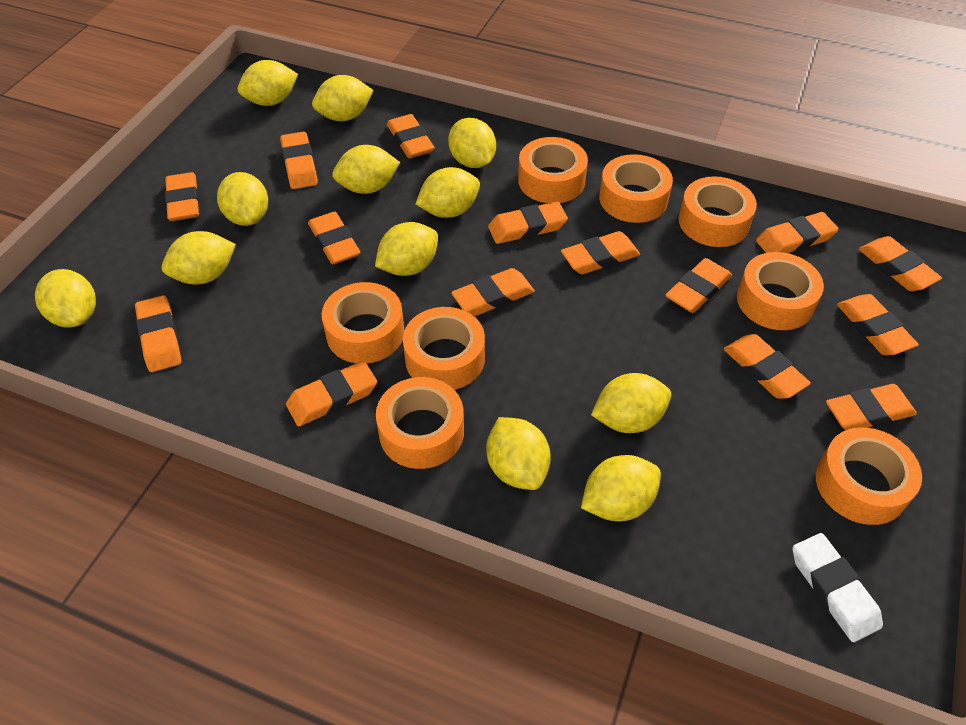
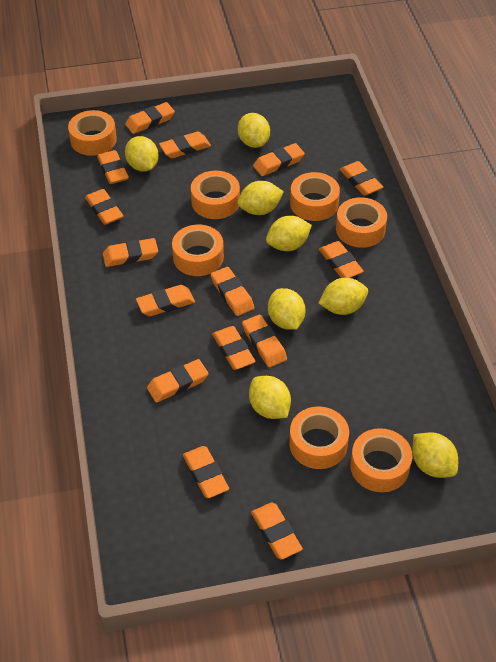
orange tape: 8 -> 7
white eraser: 1 -> 0
yellow lemon: 12 -> 8

